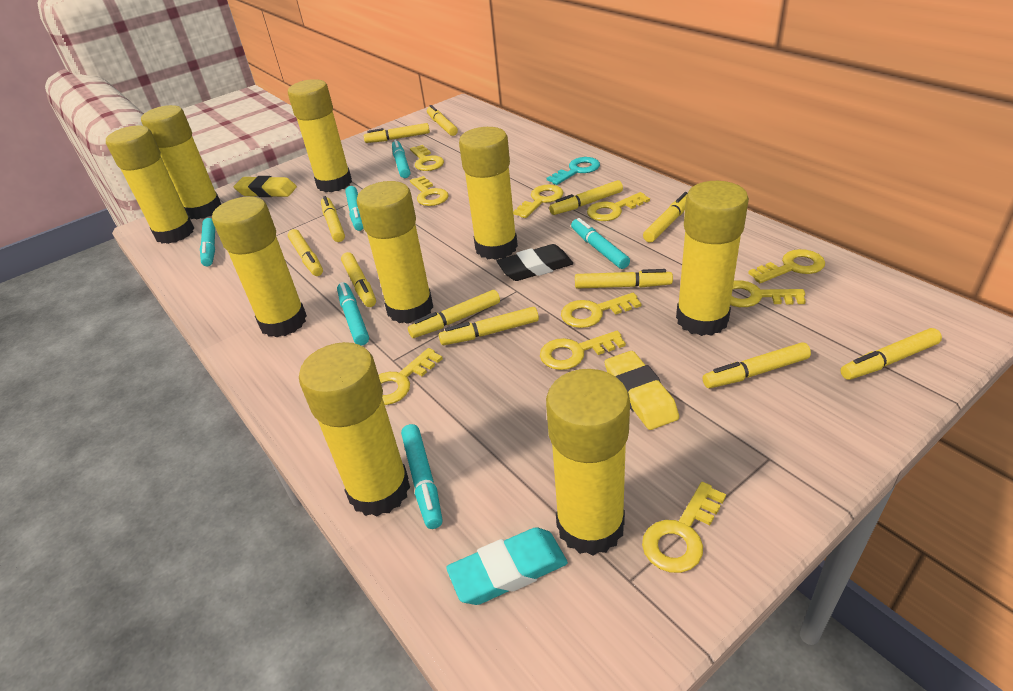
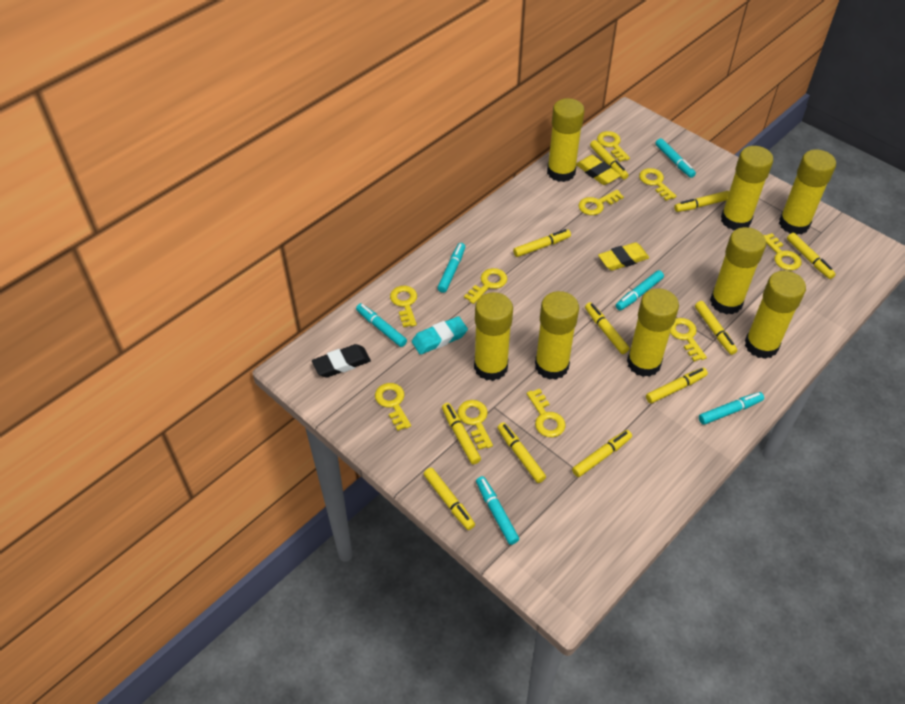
turquoise key: 1 -> 0
yellow glue stick: 9 -> 8
yellow marker: 12 -> 11

